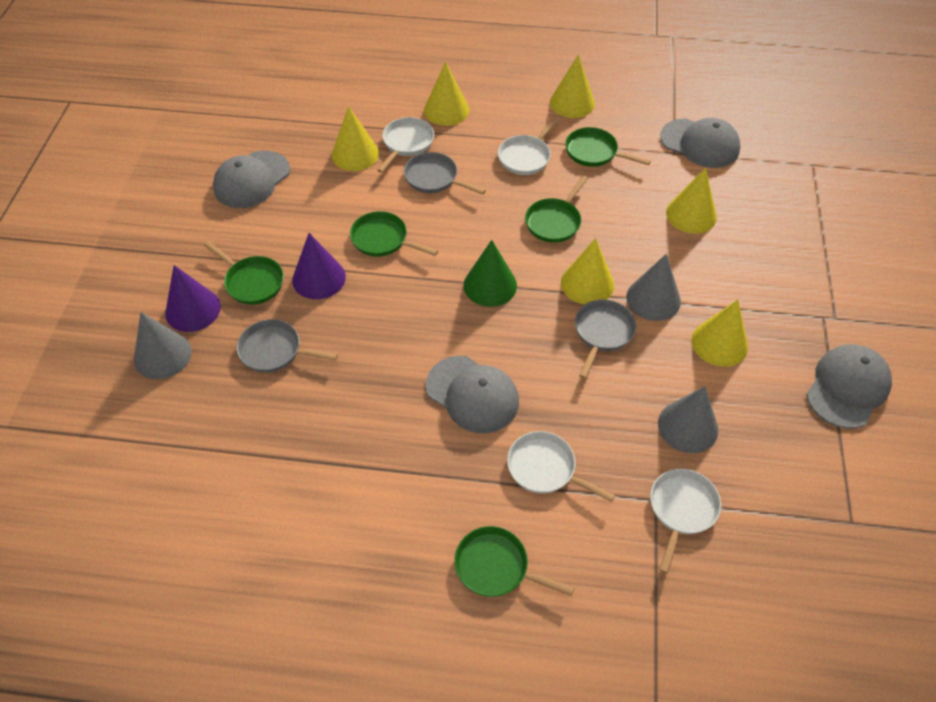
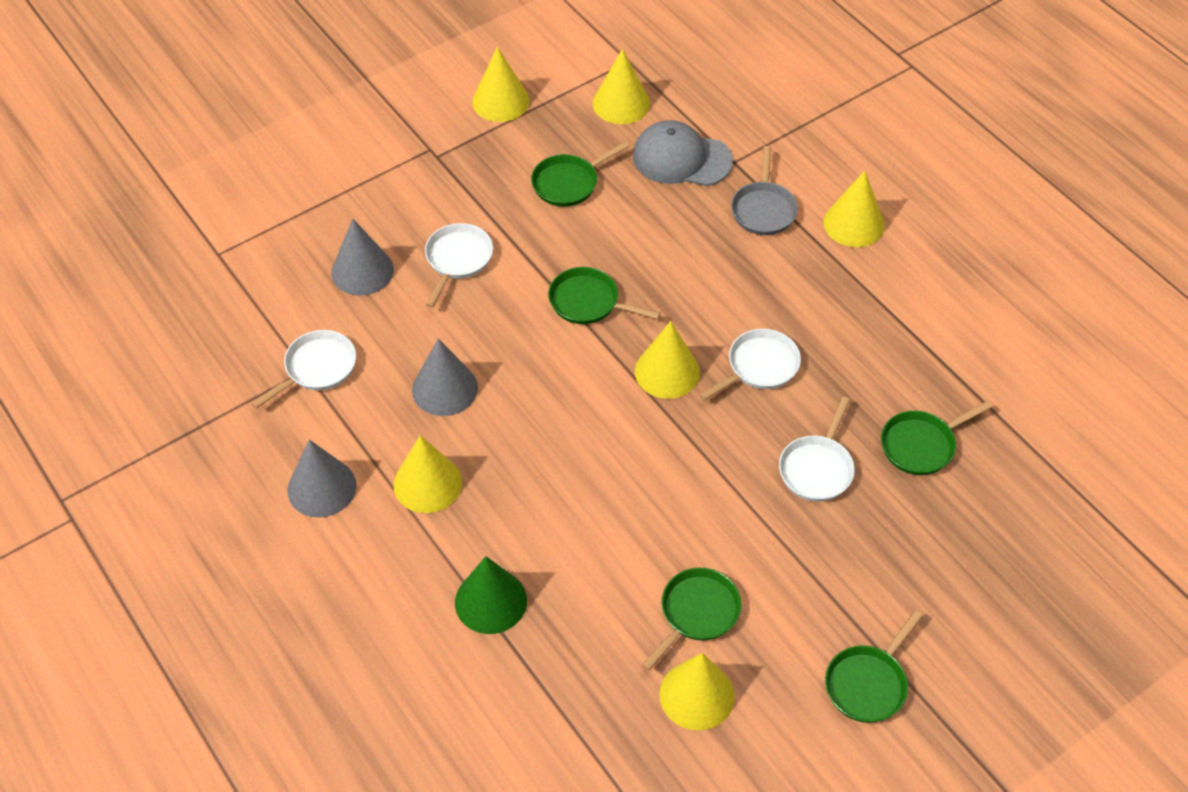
grey cap: 4 -> 1
grey pan: 3 -> 1
purple cone: 2 -> 0

